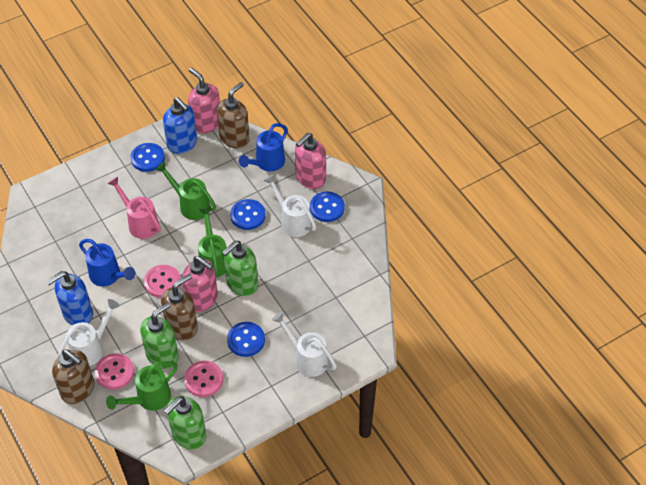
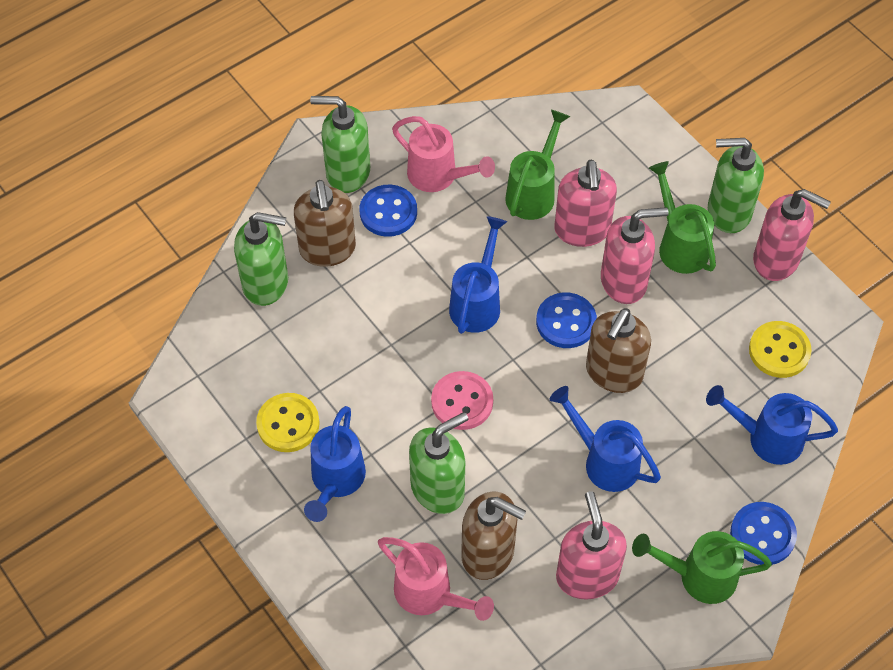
blue button: 4 -> 3
blue soap dispenser: 2 -> 0
blue watering can: 2 -> 4
green soap dispenser: 3 -> 4
pink button: 3 -> 1
pink soap dispenser: 3 -> 4
pink watering can: 1 -> 2
white watering can: 3 -> 0
yellow button: 0 -> 2

